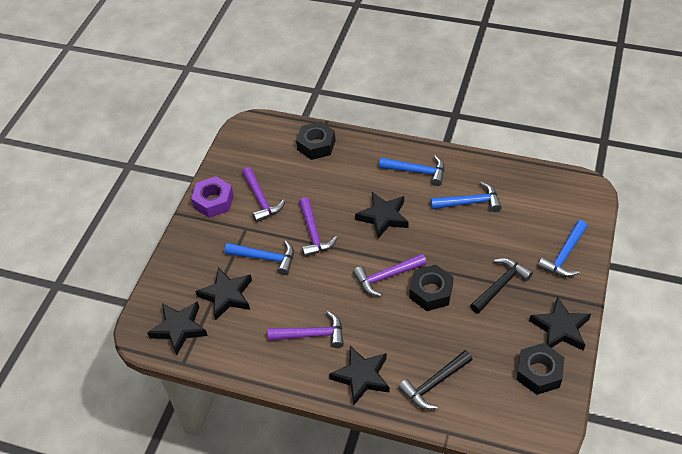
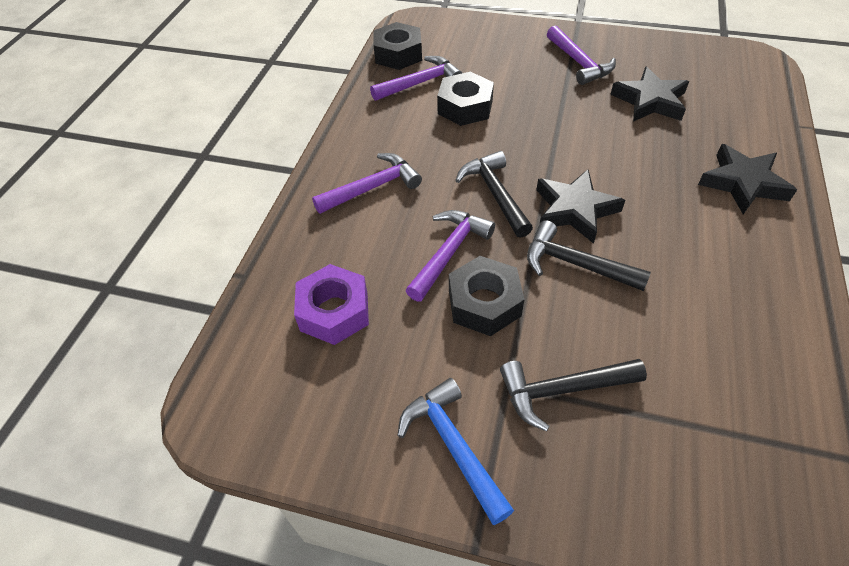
black hammer: 2 -> 3
black star: 5 -> 3
blue hammer: 4 -> 1

